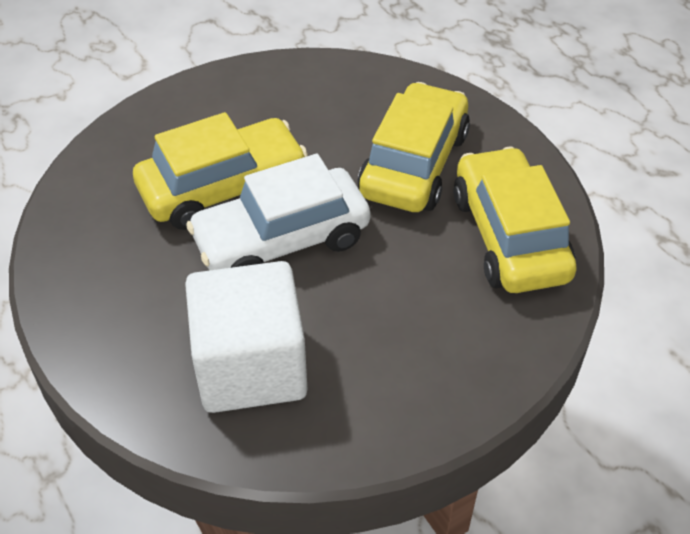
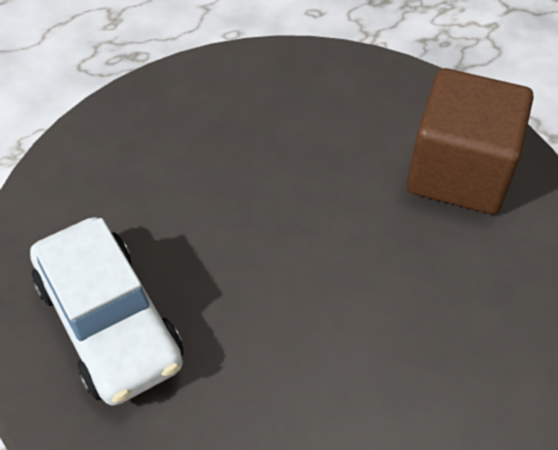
brown cube: 0 -> 1
white cube: 1 -> 0
yellow car: 3 -> 0

